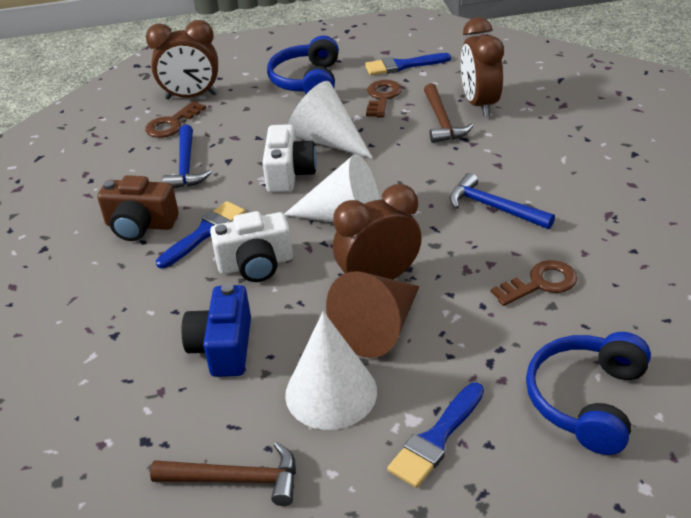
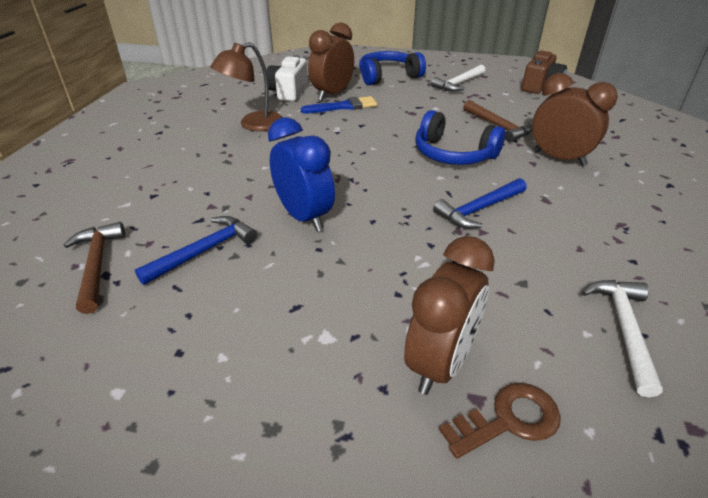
blue brush: 3 -> 1
blue camera: 1 -> 0
blue clock: 0 -> 1
brown cone: 1 -> 0
brown key: 3 -> 1
brown lamp: 0 -> 1
white camera: 2 -> 1
white cone: 3 -> 0
white hammer: 0 -> 2

